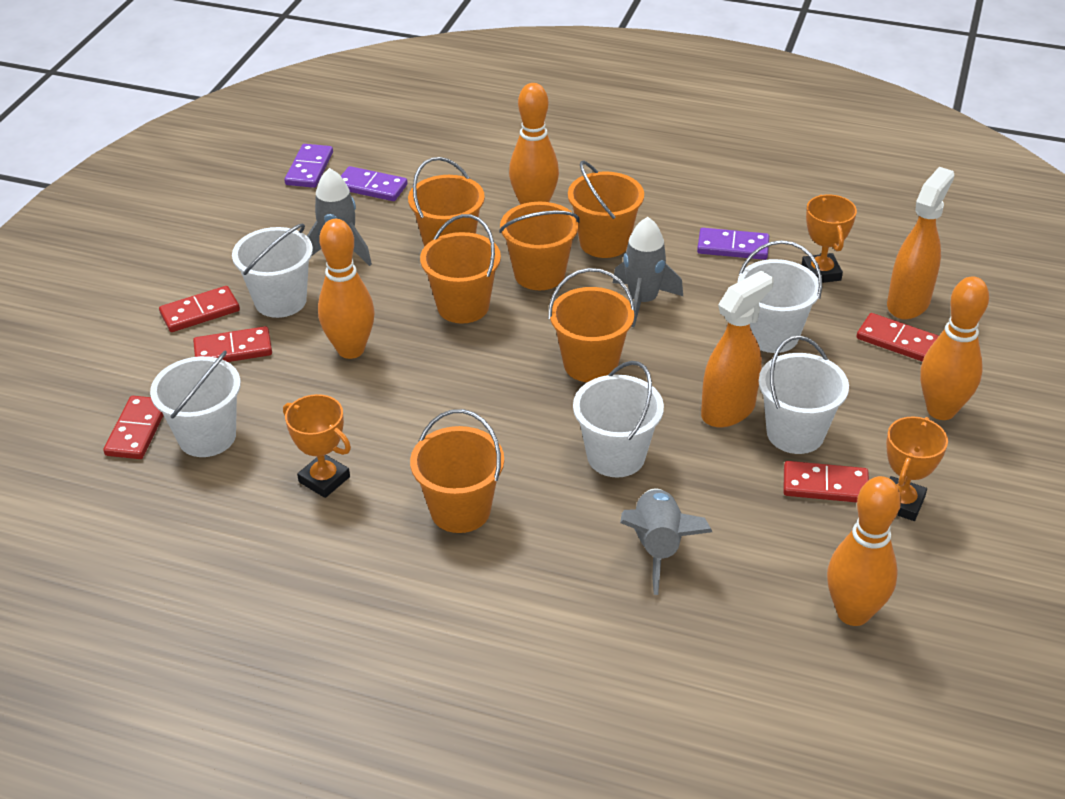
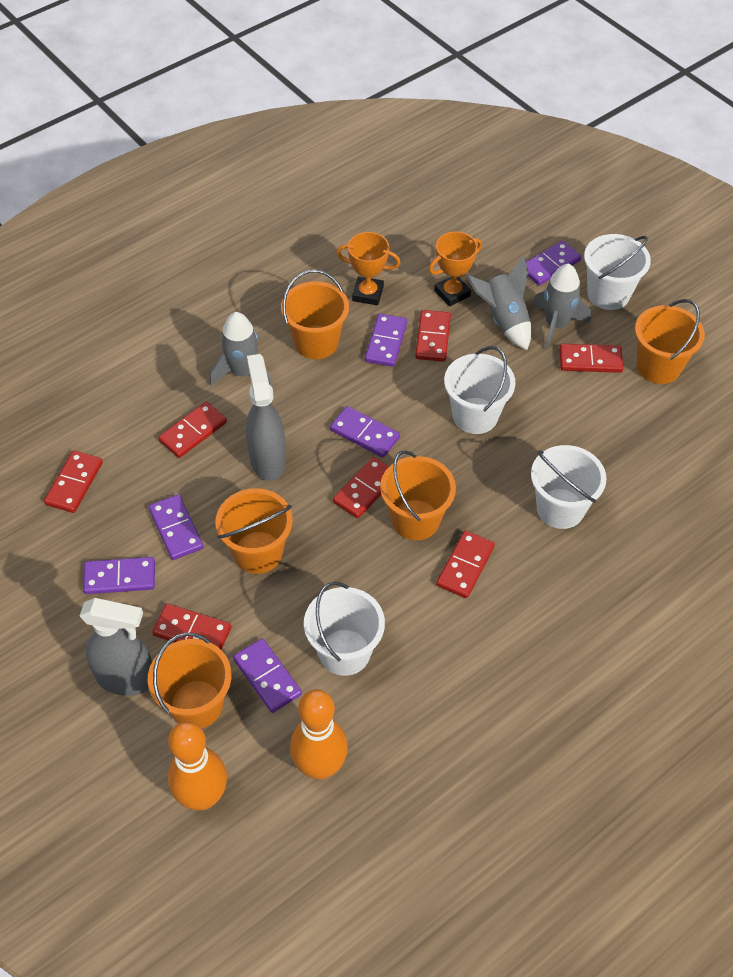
grey spray bottle: 0 -> 2
orange bowling pin: 4 -> 2
orange bucket: 6 -> 5
orange spray bottle: 2 -> 0
orange trophy: 3 -> 2
purple domino: 3 -> 6
red domino: 5 -> 7
white bucket: 5 -> 4

